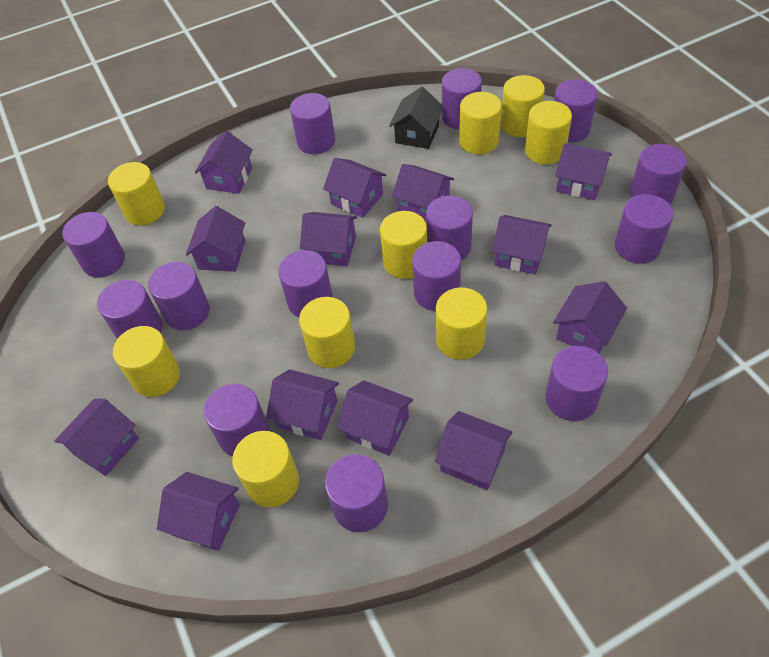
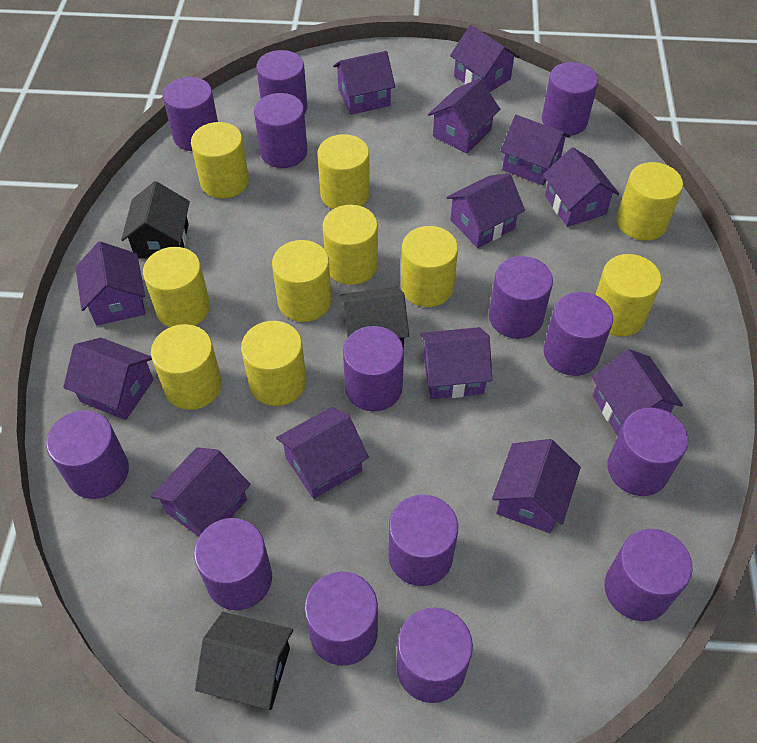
black house: 1 -> 3
yellow cylinder: 9 -> 10

